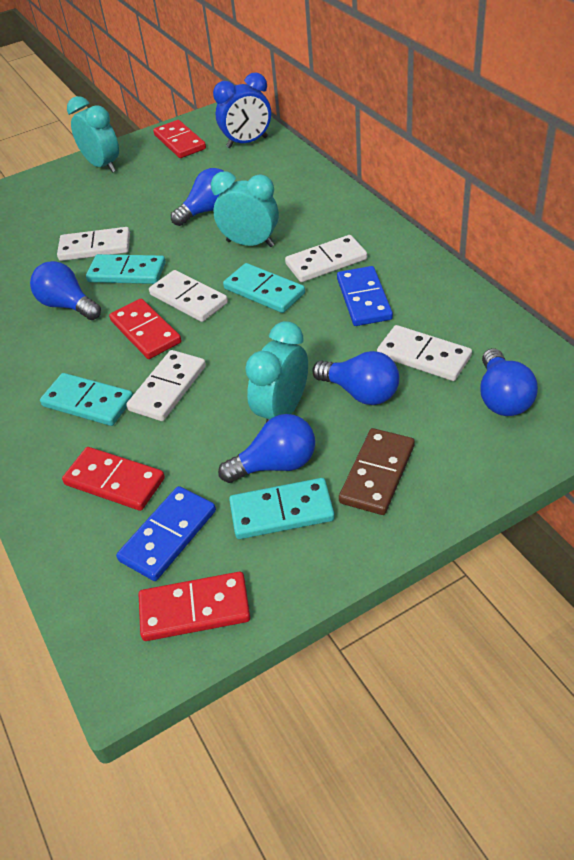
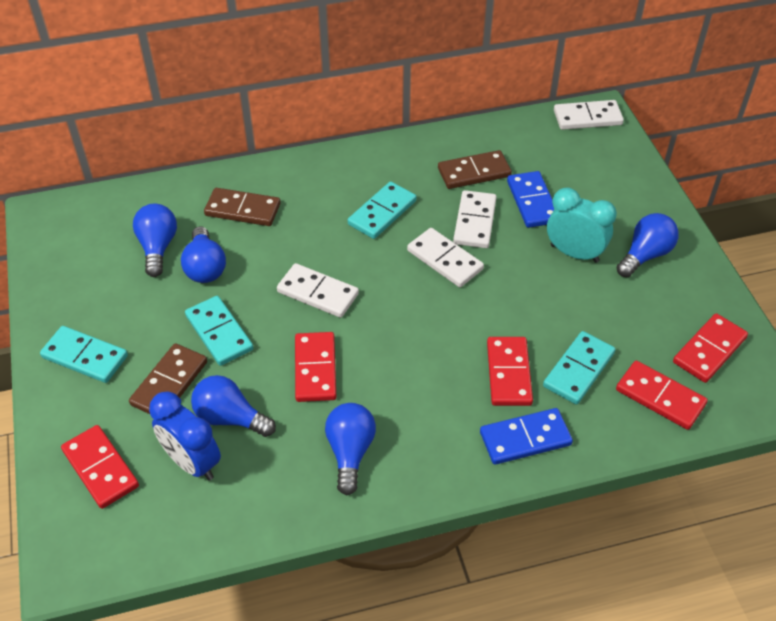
brown domino: 1 -> 3
red domino: 4 -> 5
turquoise clock: 3 -> 1
white domino: 5 -> 4

